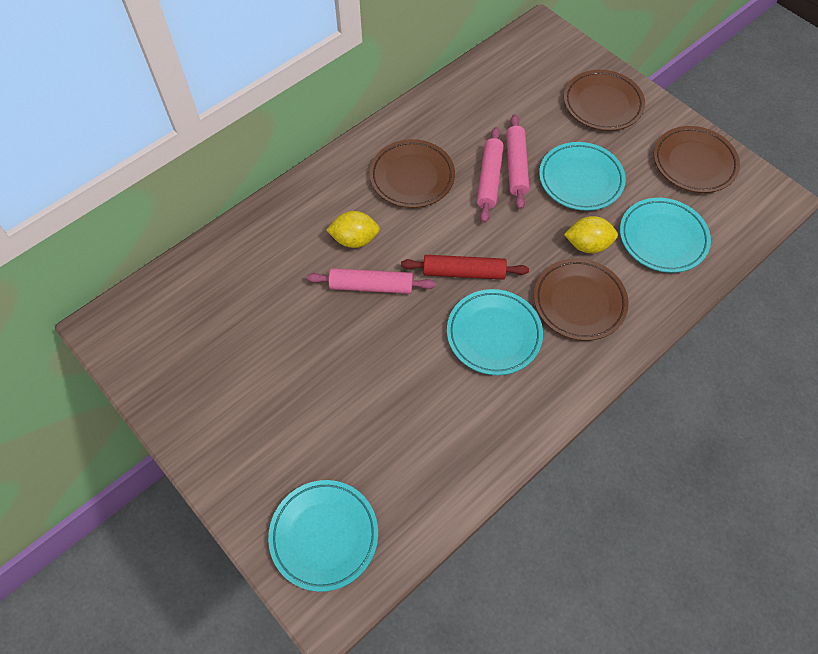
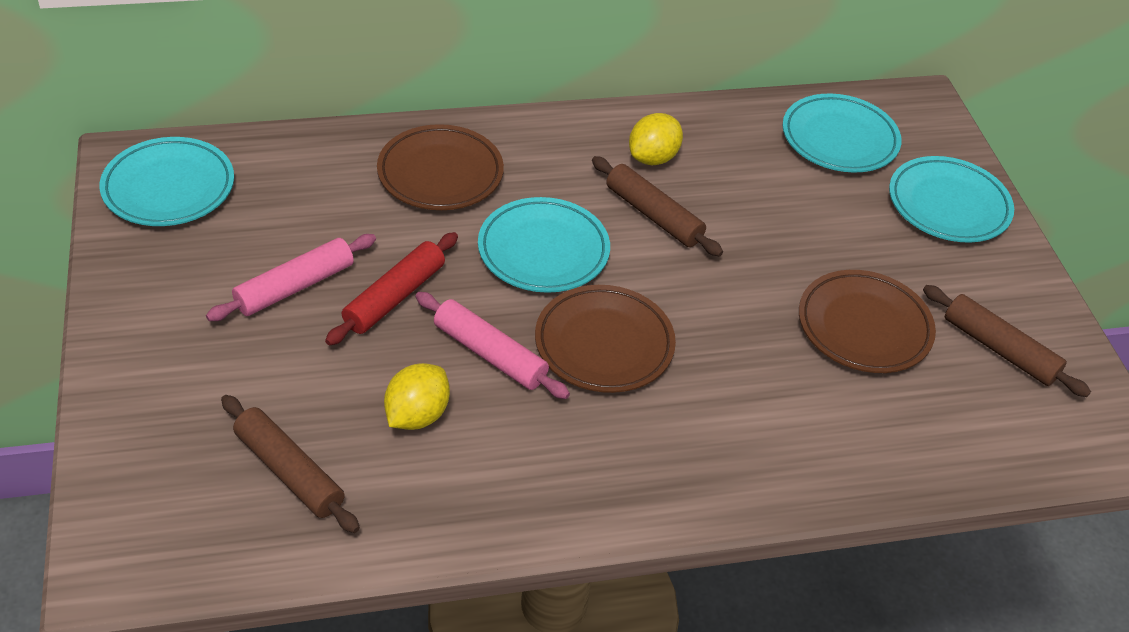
brown plate: 4 -> 3
brown rolling pin: 0 -> 3
pink rolling pin: 3 -> 2

